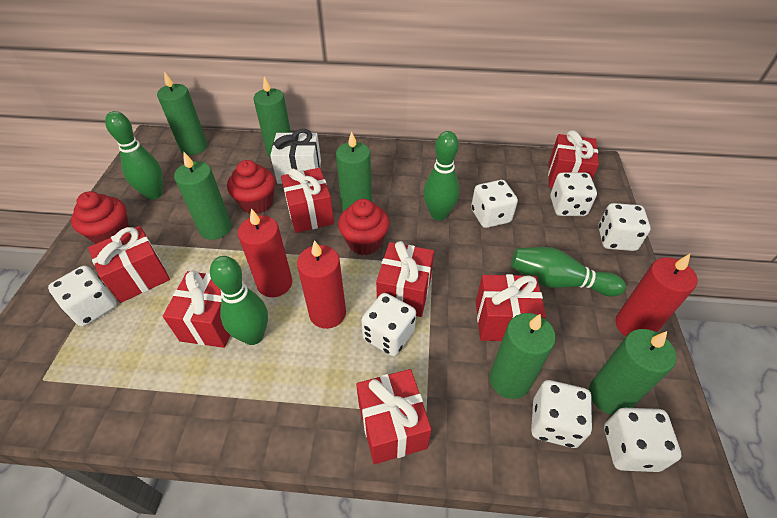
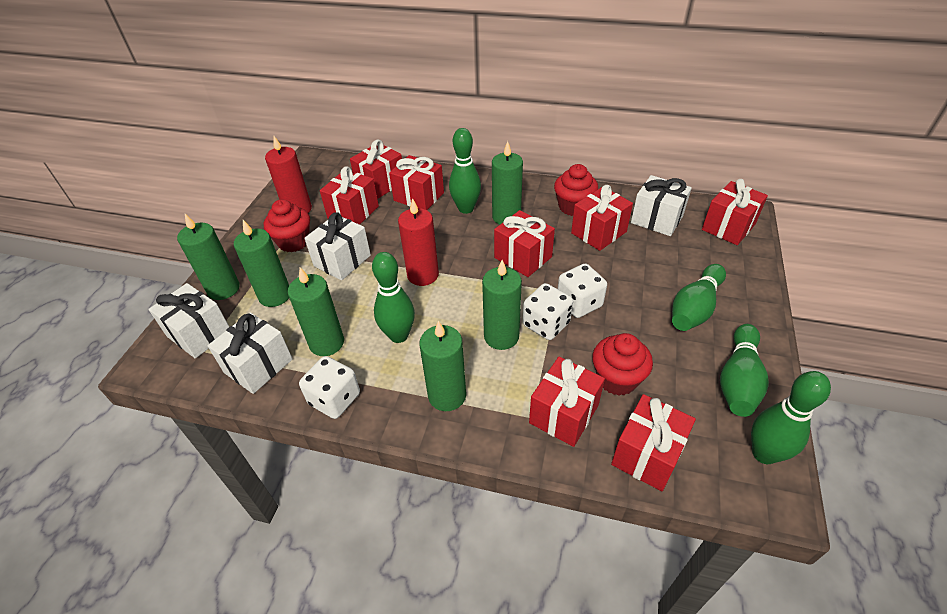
green bowling pin: 4 -> 5
red candle: 3 -> 2
red gift: 7 -> 8
white dice: 7 -> 3
white gift: 1 -> 4

